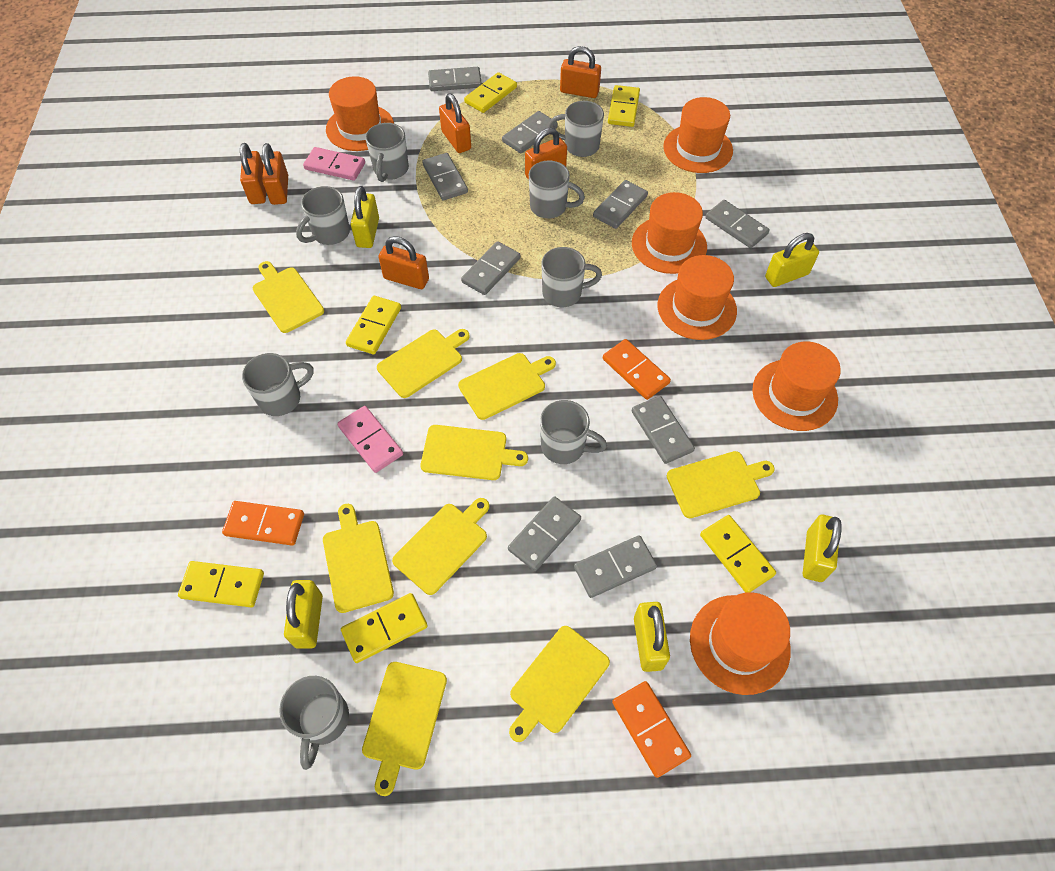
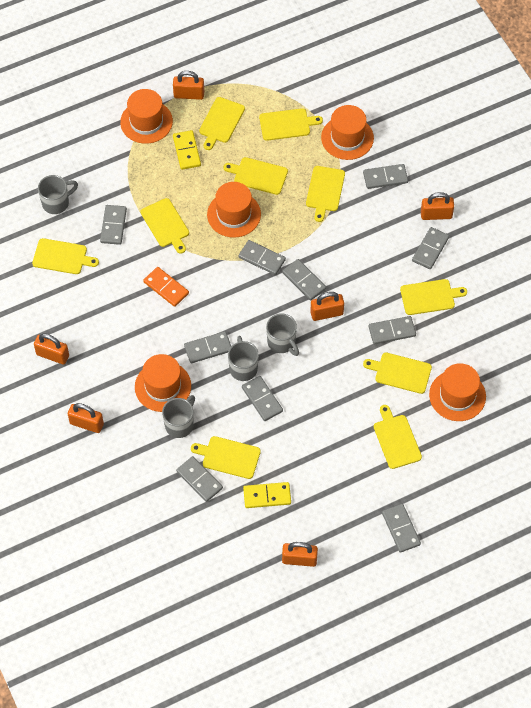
grey domino: 9 -> 10
grey mug: 8 -> 4
orange domino: 3 -> 1
orange hat: 6 -> 5
pink domino: 2 -> 0
yellow cutting board: 9 -> 10
yellow domino: 6 -> 2
yellow padlock: 5 -> 0

